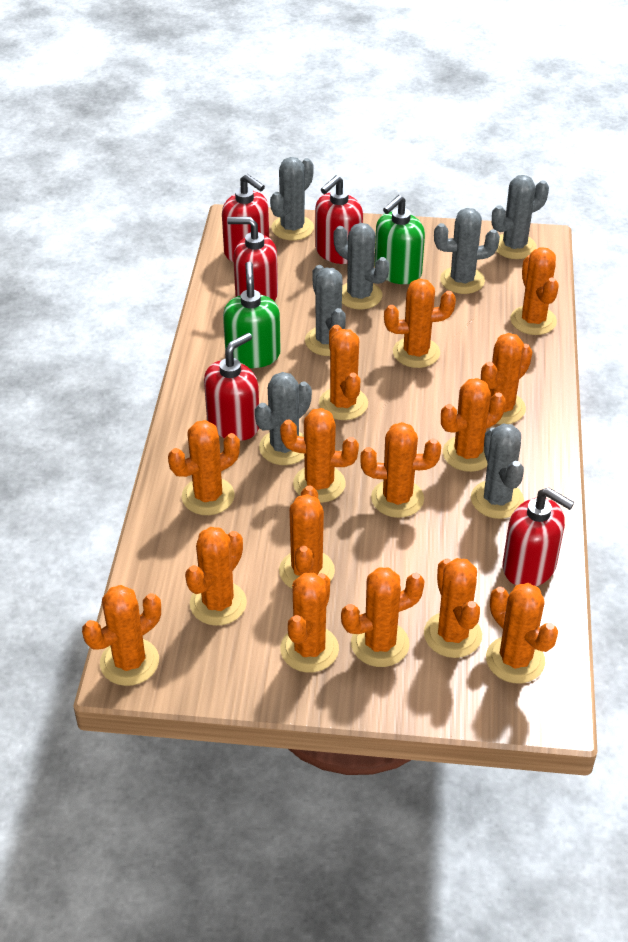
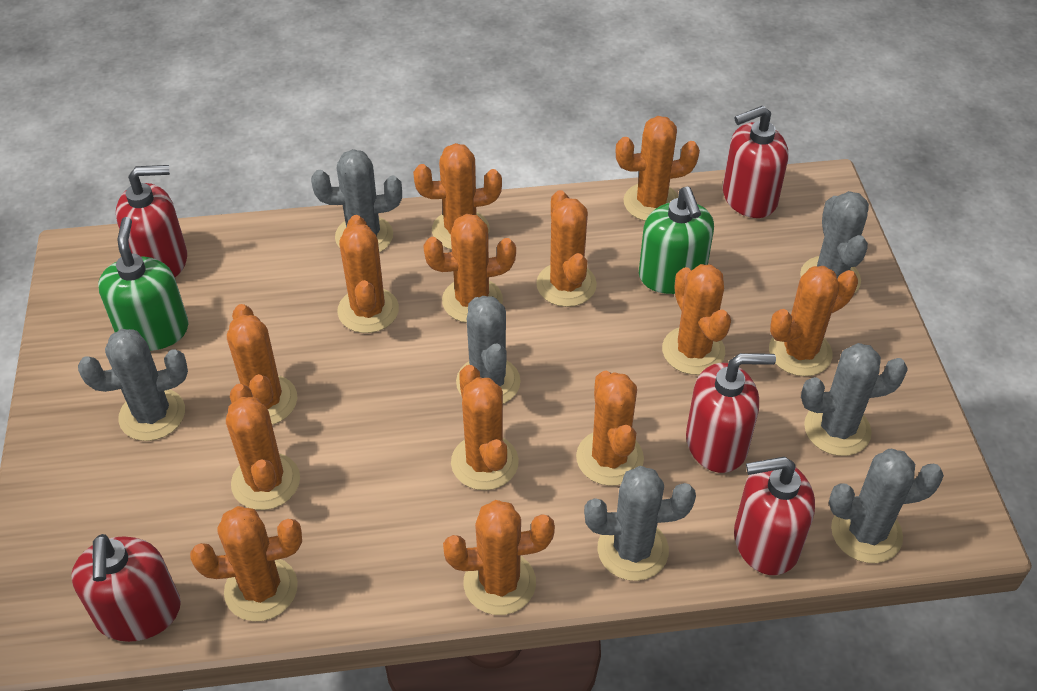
orange cactus: 15 -> 13

